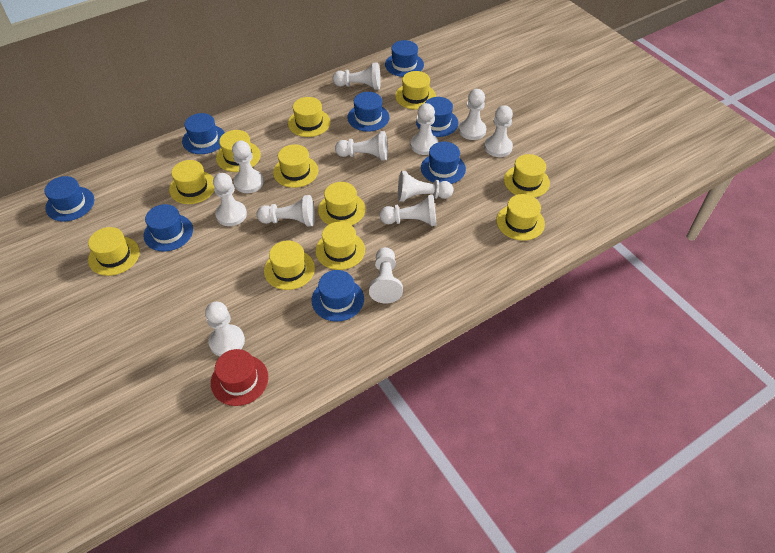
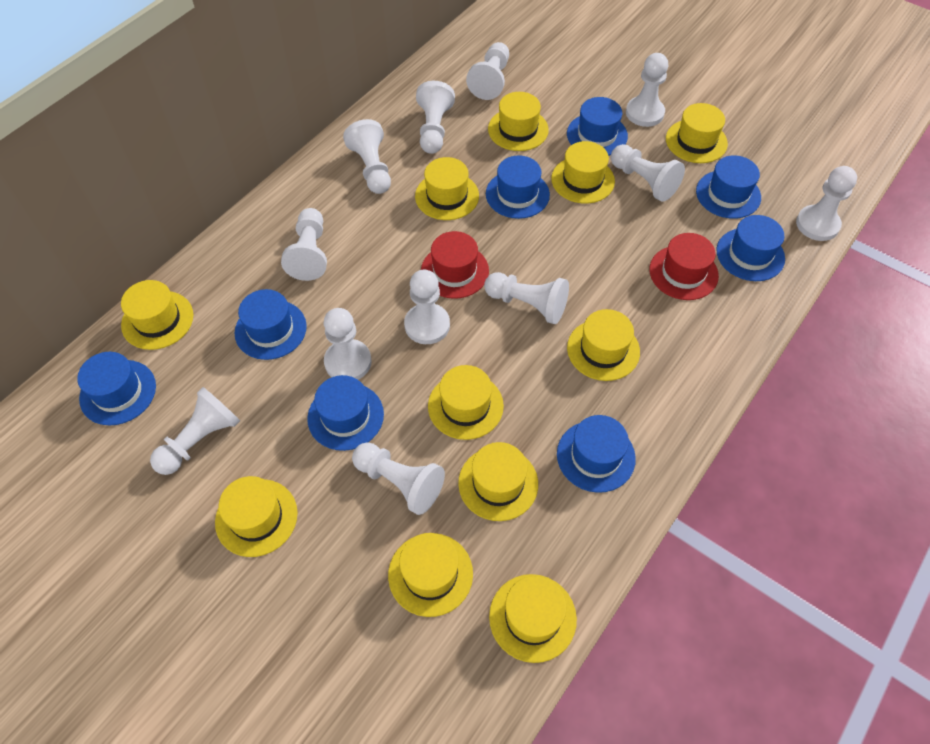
red hat: 1 -> 2

